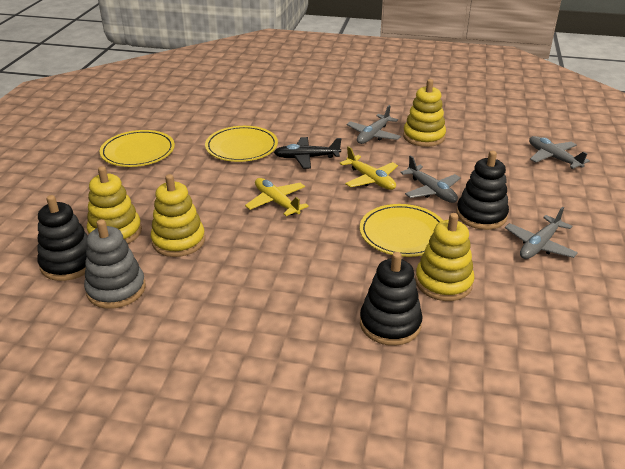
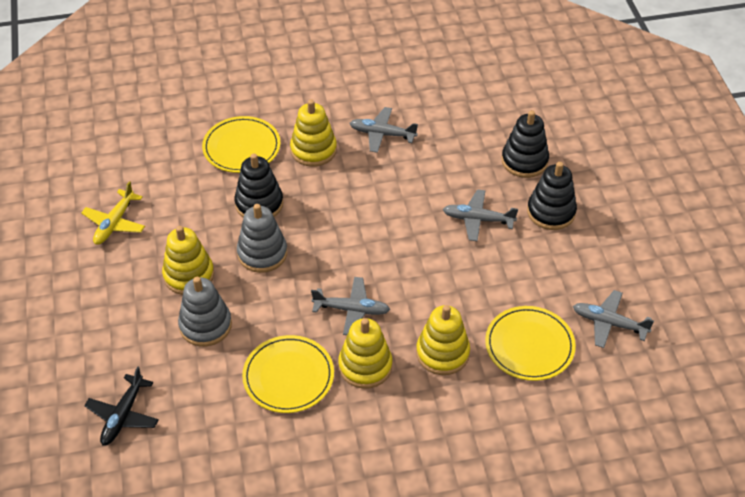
grey stacking toy: 1 -> 2
yellow plane: 2 -> 1

